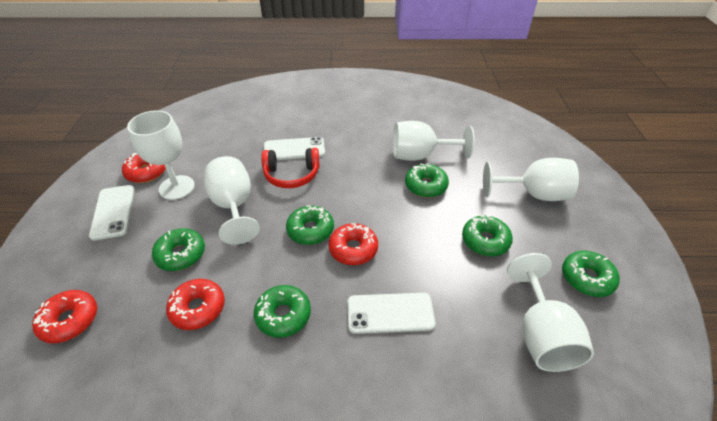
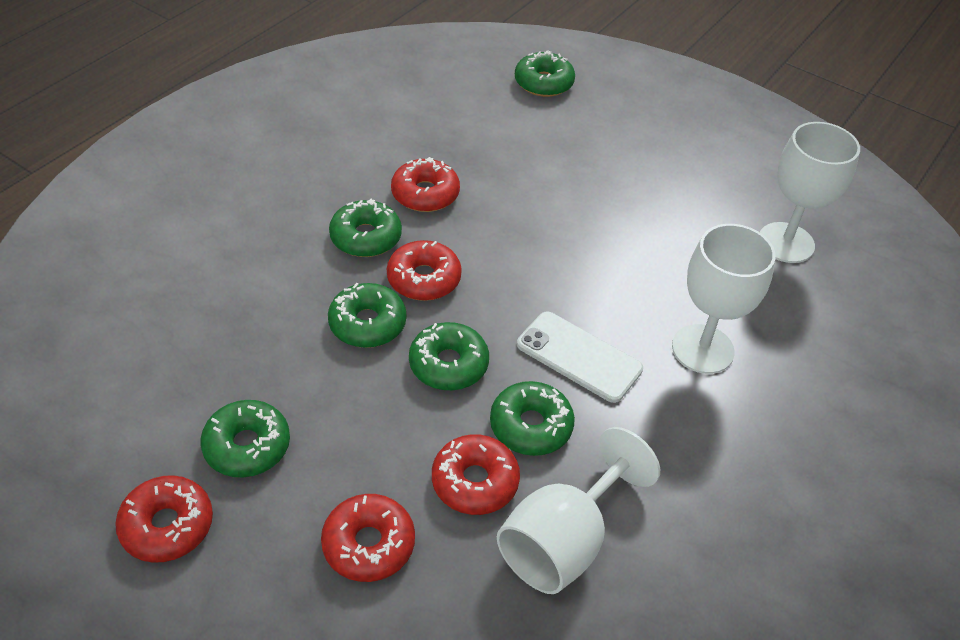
red donut: 4 -> 5
red headphones: 1 -> 0
white goblet: 5 -> 3
white phone: 3 -> 1

